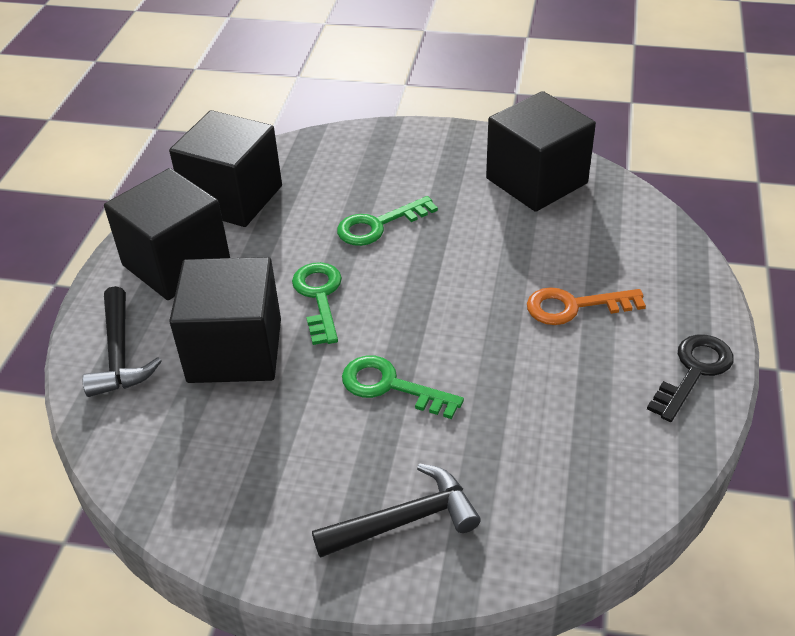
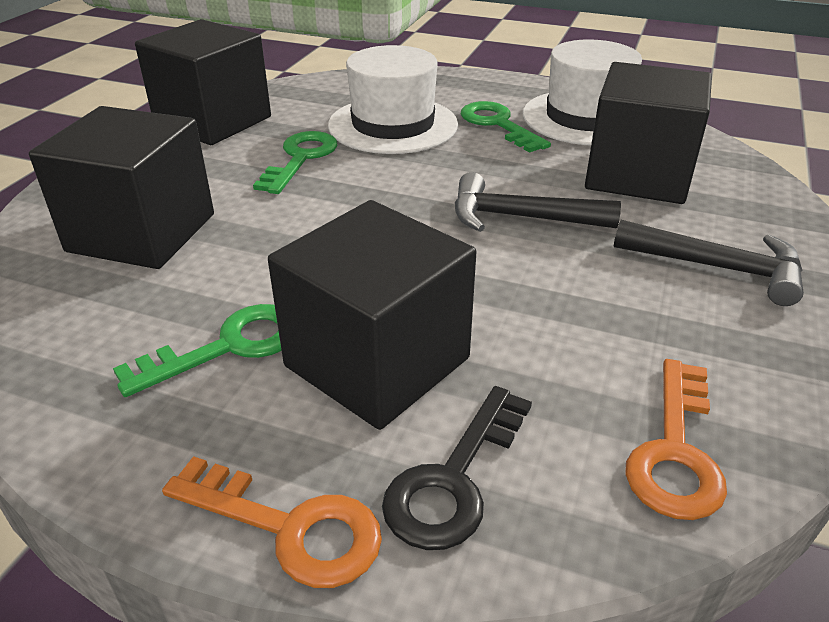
orange key: 1 -> 2
white hat: 0 -> 2

